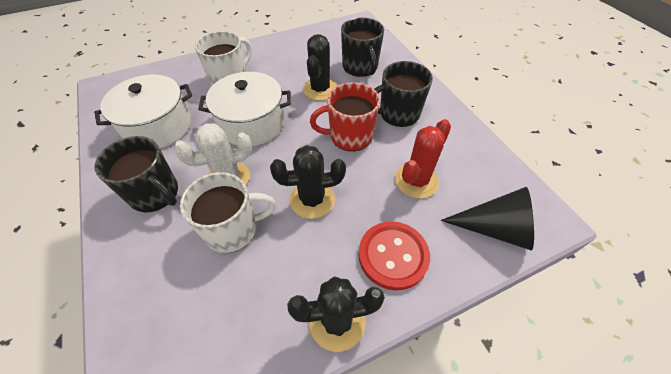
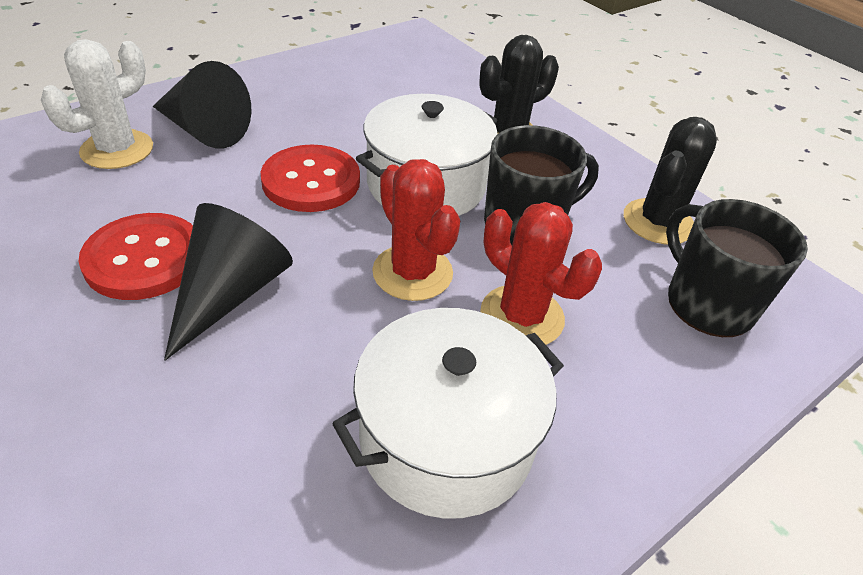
black cactus: 3 -> 2
black cone: 1 -> 2
black mug: 3 -> 2
red button: 1 -> 2
red cactus: 1 -> 2
red mug: 1 -> 0
white mug: 2 -> 0

